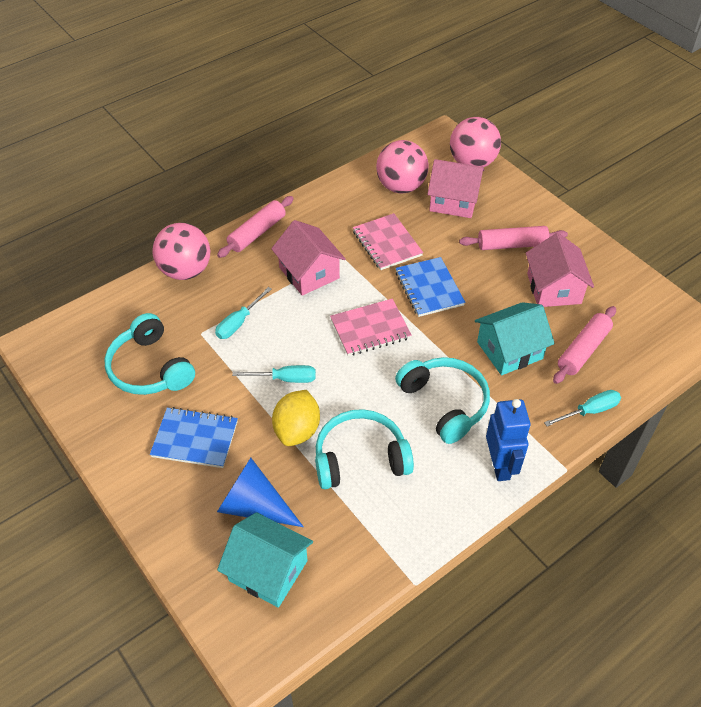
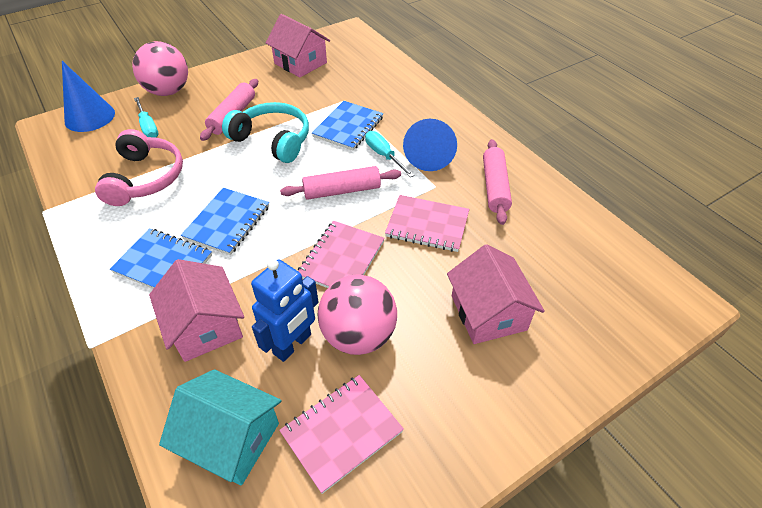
blue cone: 1 -> 2
blue notebook: 2 -> 3
pink ball: 3 -> 2
pink headphones: 0 -> 1
pink notebook: 2 -> 3
turquoise headphones: 3 -> 1
turquoise house: 2 -> 1
turquoise screwdriver: 3 -> 2
yellow lemon: 1 -> 0

